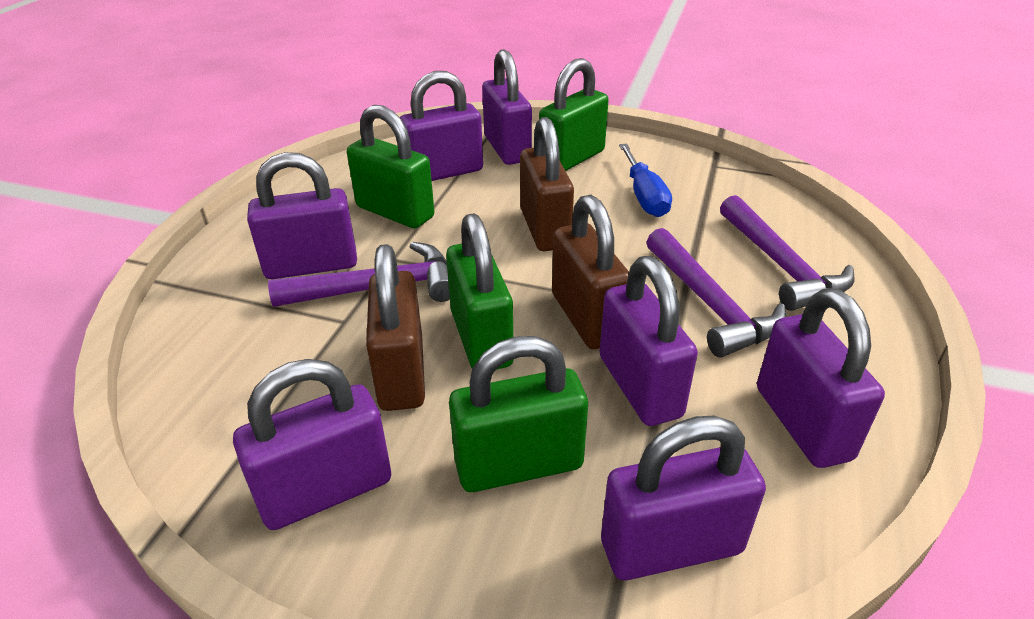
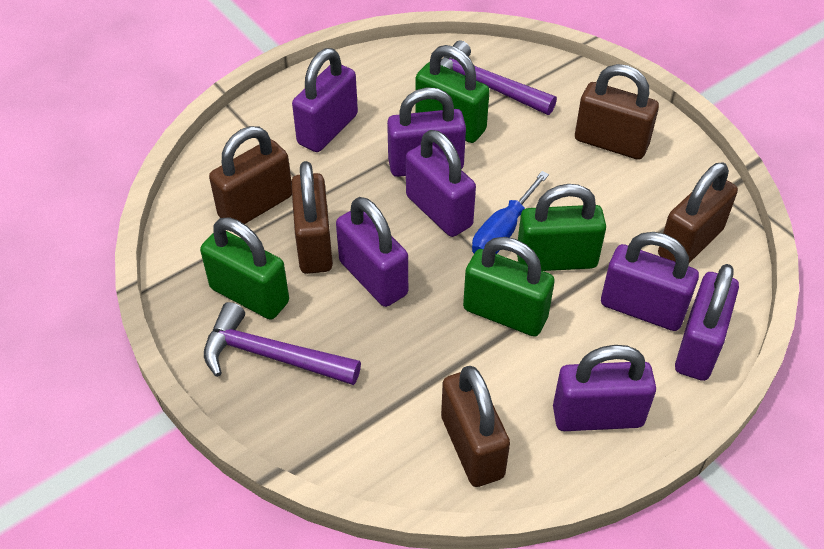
brown padlock: 3 -> 5
purple hammer: 3 -> 2

